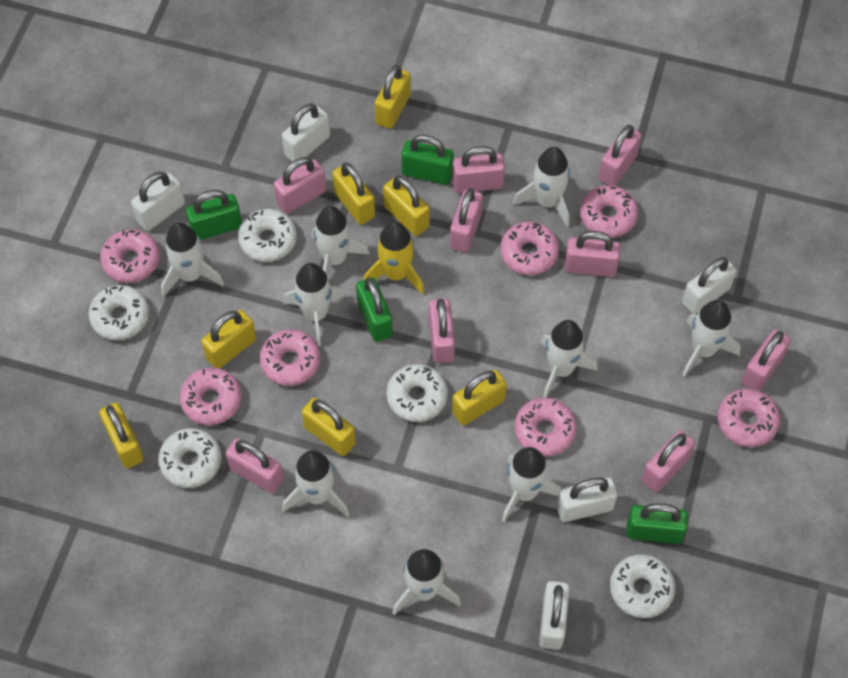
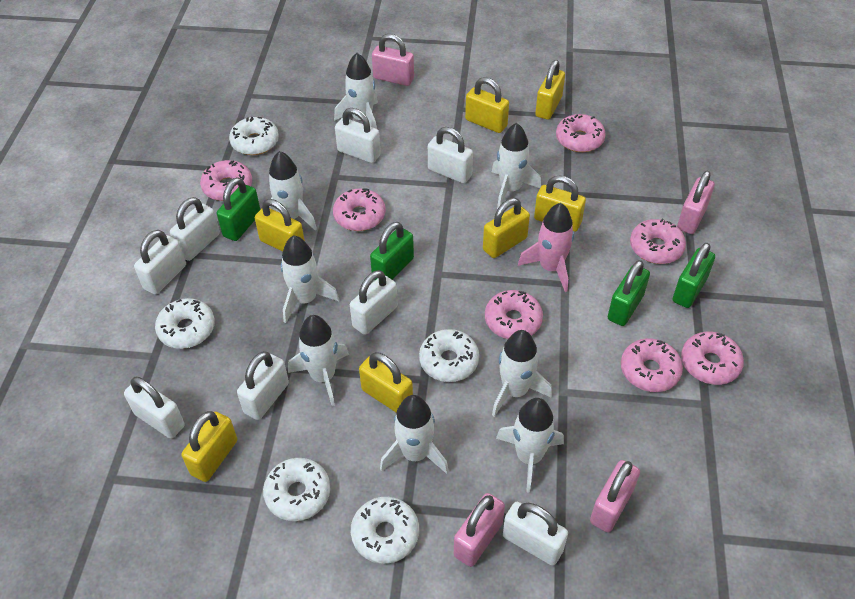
pink padlock: 9 -> 4
pink rocket: 0 -> 1
white padlock: 5 -> 8
white rocket: 9 -> 8
yellow rocket: 1 -> 0

